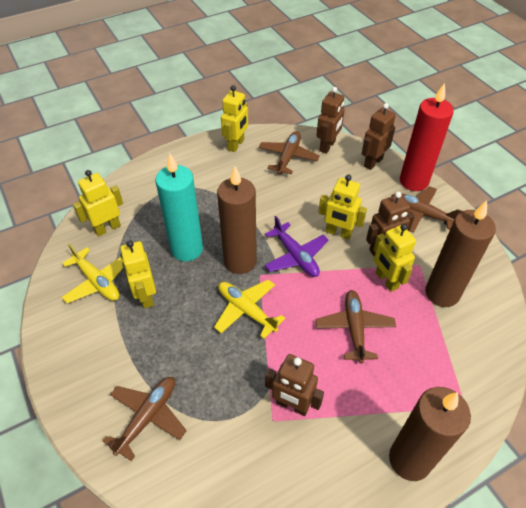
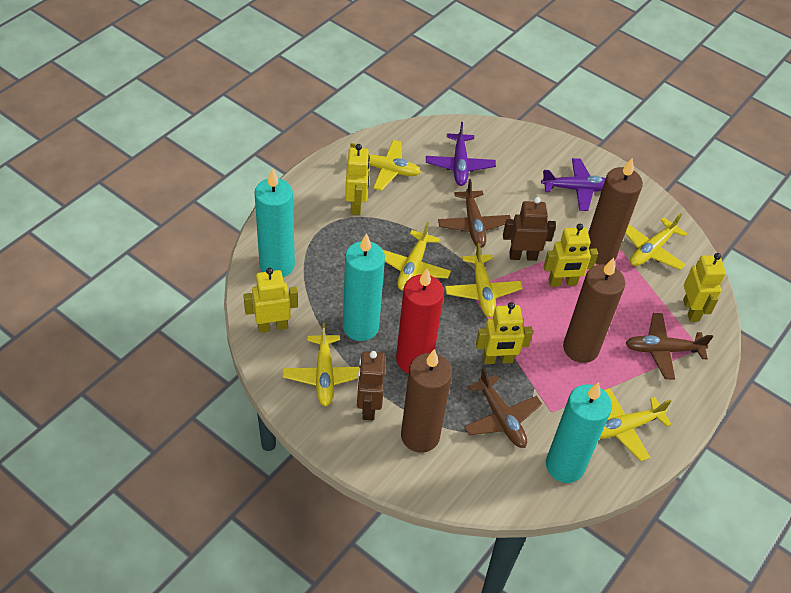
brown plane: 4 -> 3
brown robot: 4 -> 2
purple plane: 1 -> 2
turquoise candle: 1 -> 3
yellow plane: 2 -> 6

